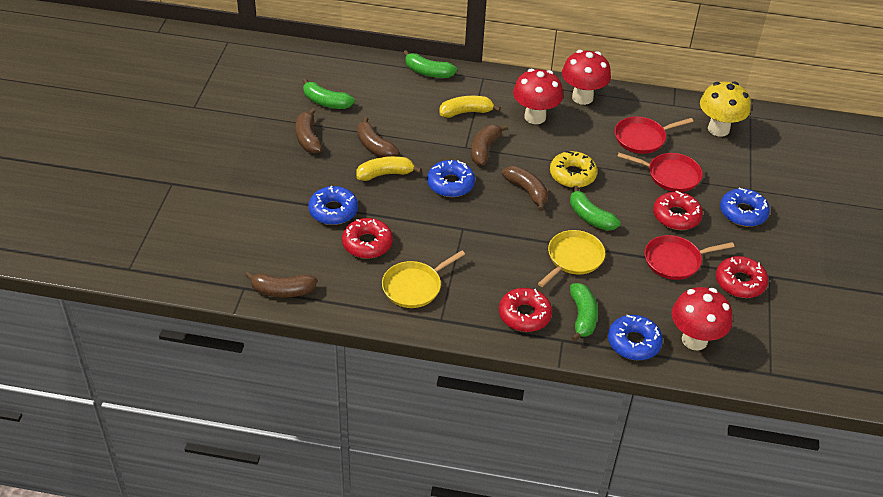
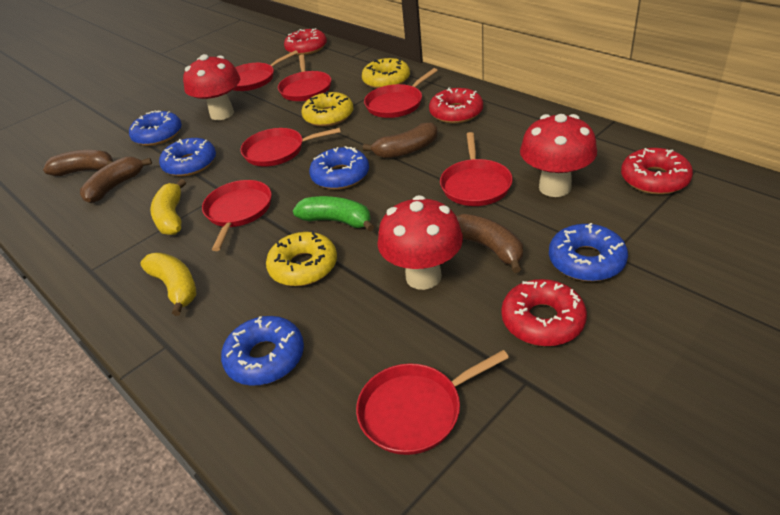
blue donut: 4 -> 5
brown banana: 5 -> 4
green banana: 4 -> 1
red pan: 3 -> 7
yellow donut: 1 -> 3
yellow mushroom: 1 -> 0
yellow pan: 2 -> 0

